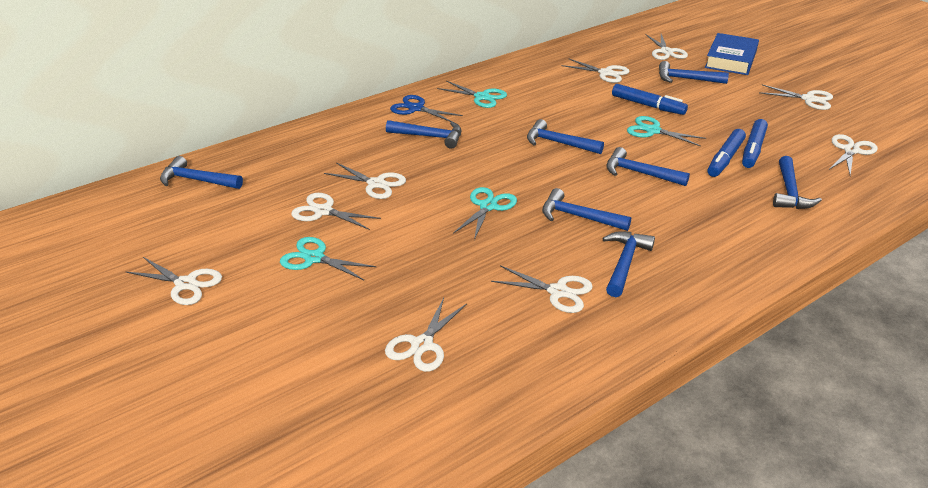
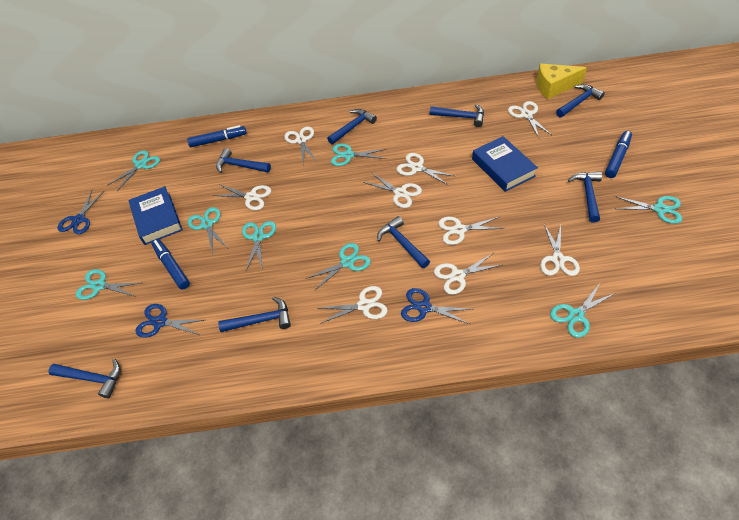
blue book: 1 -> 2
blue scissors: 1 -> 3
turquoise scissors: 4 -> 8
yellow cheese: 0 -> 1

